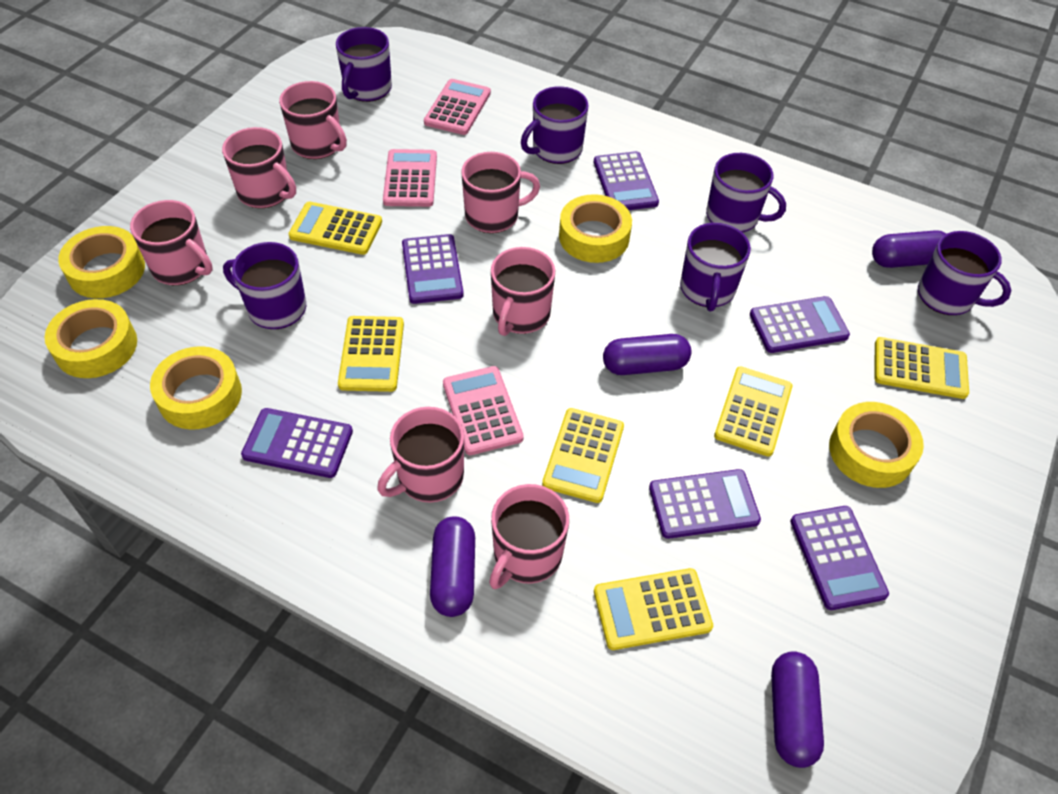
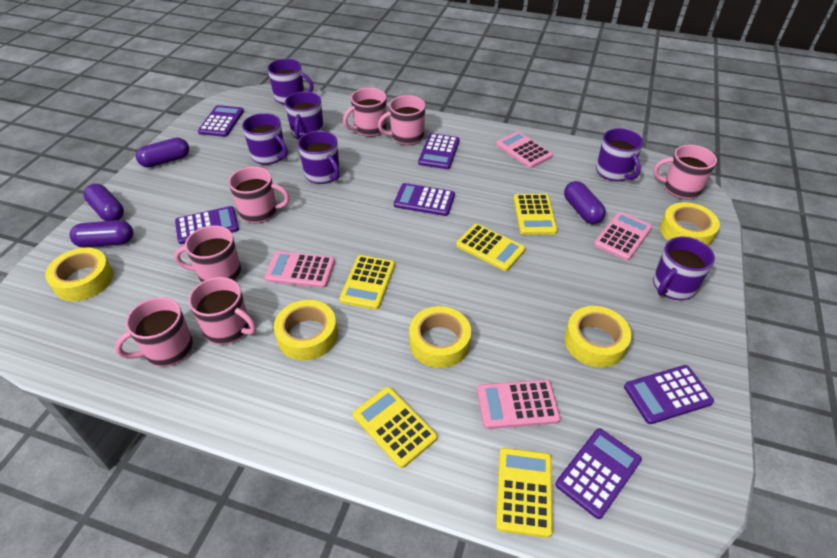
pink calculator: 3 -> 4
yellow calculator: 6 -> 5

